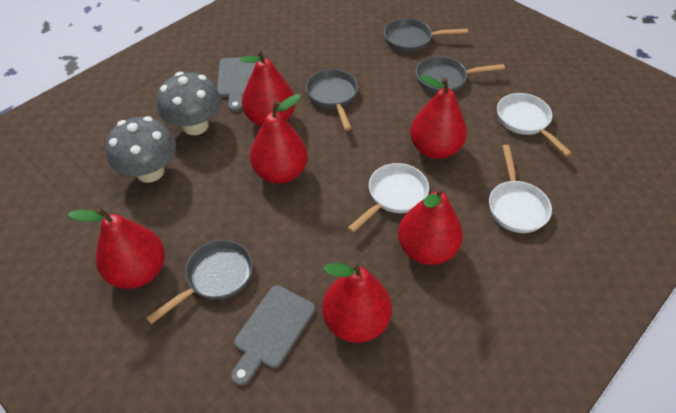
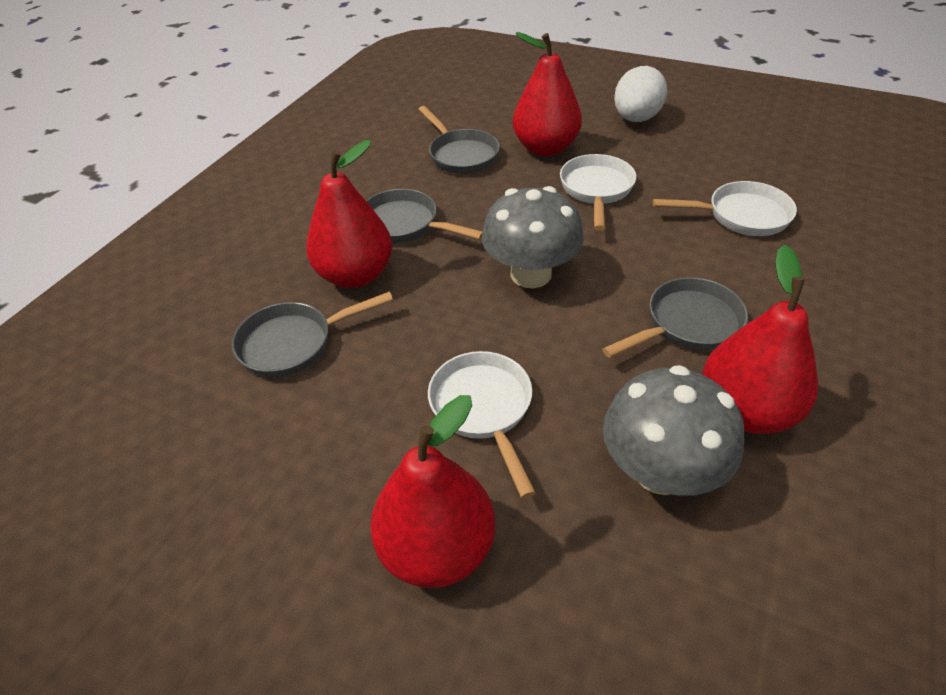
grey cutting board: 2 -> 0
red pear: 6 -> 4
white egg: 0 -> 1

